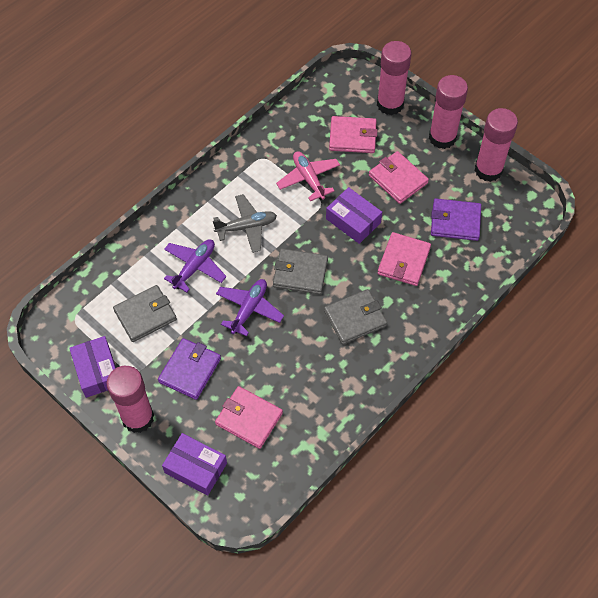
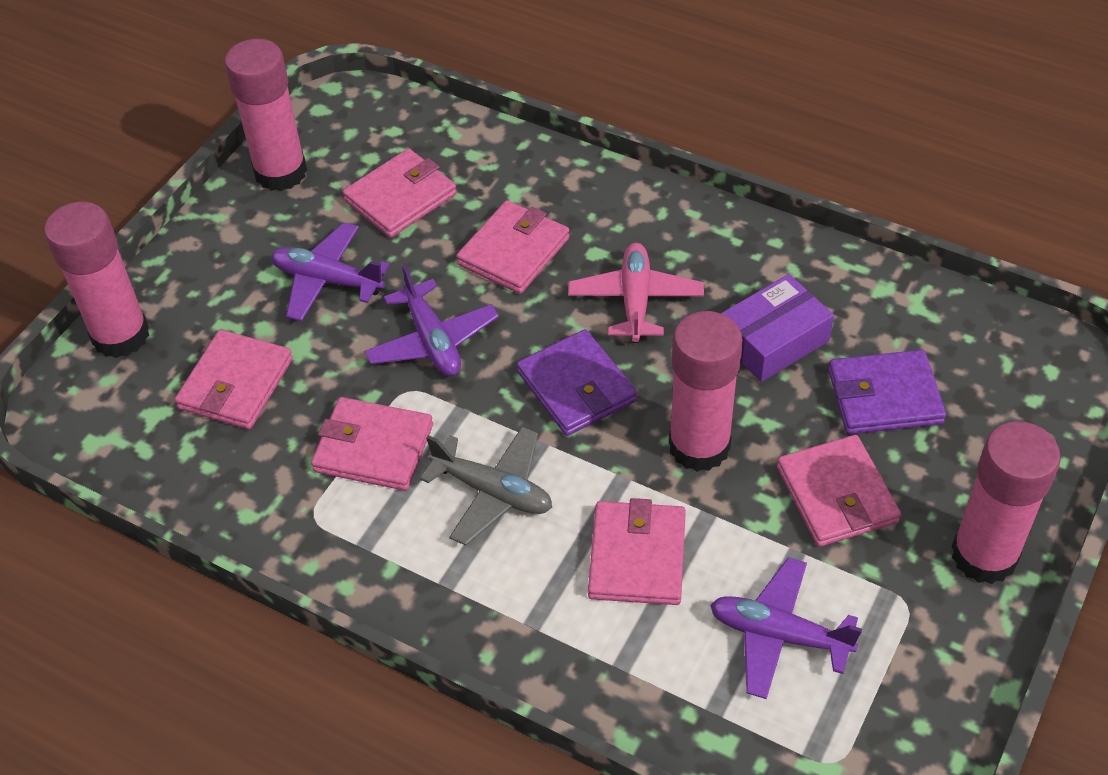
grey wallet: 3 -> 0
pink wallet: 4 -> 6
purple box: 3 -> 1
purple plane: 2 -> 3

